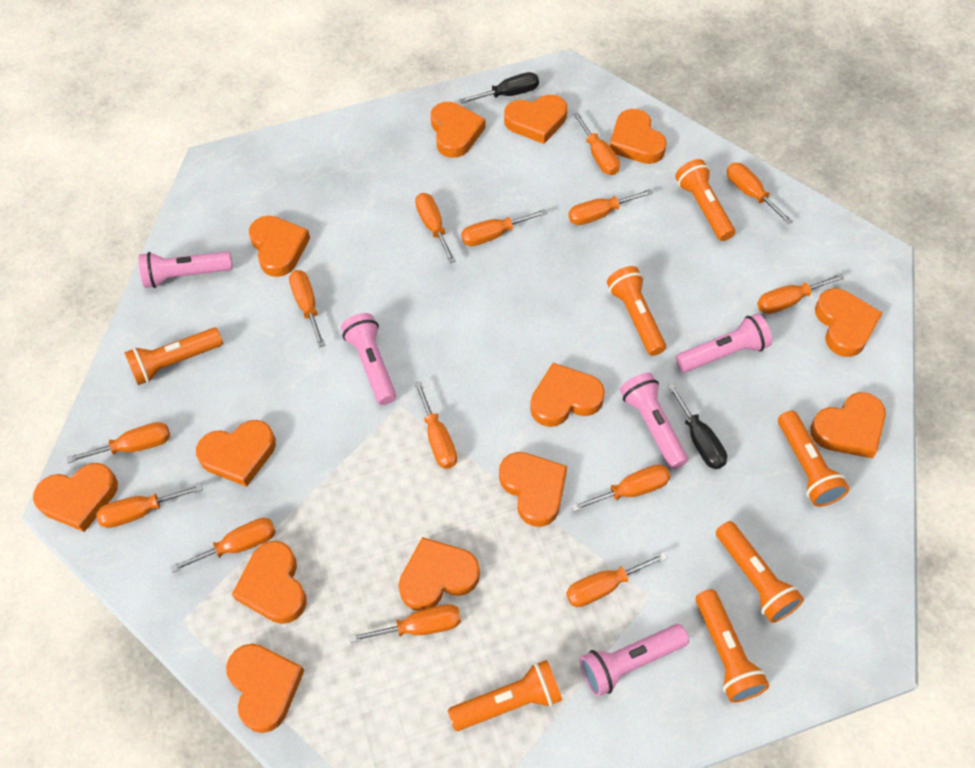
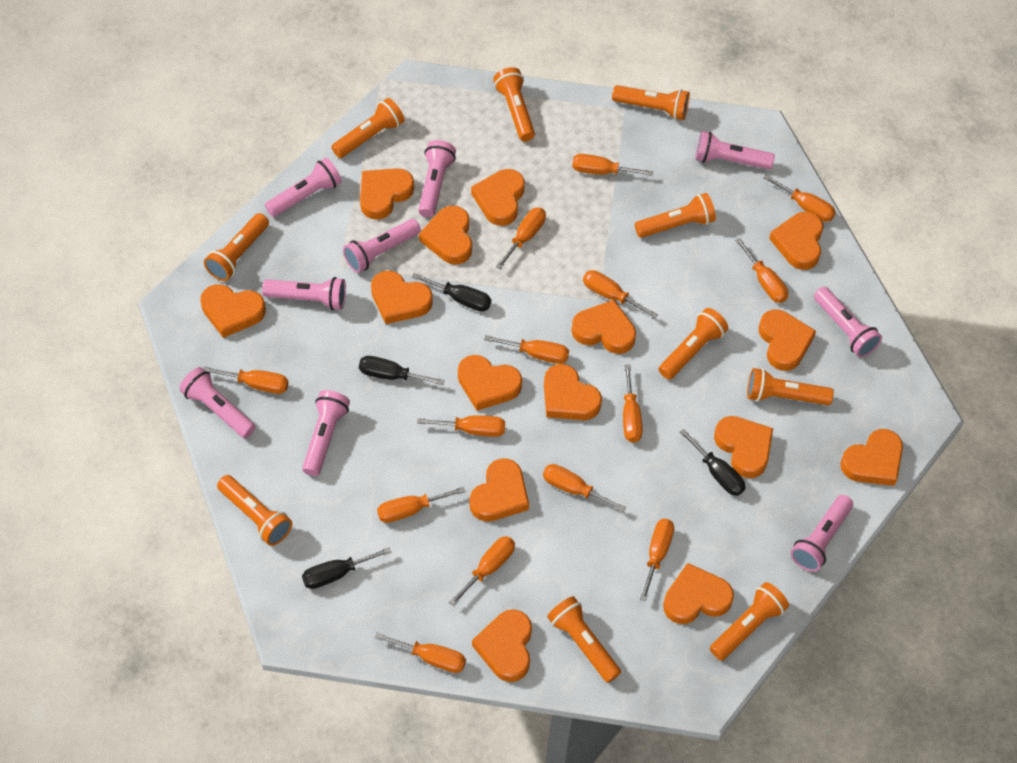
black screwdriver: 2 -> 4
orange flashlight: 7 -> 10
orange heart: 13 -> 15
pink flashlight: 5 -> 9

